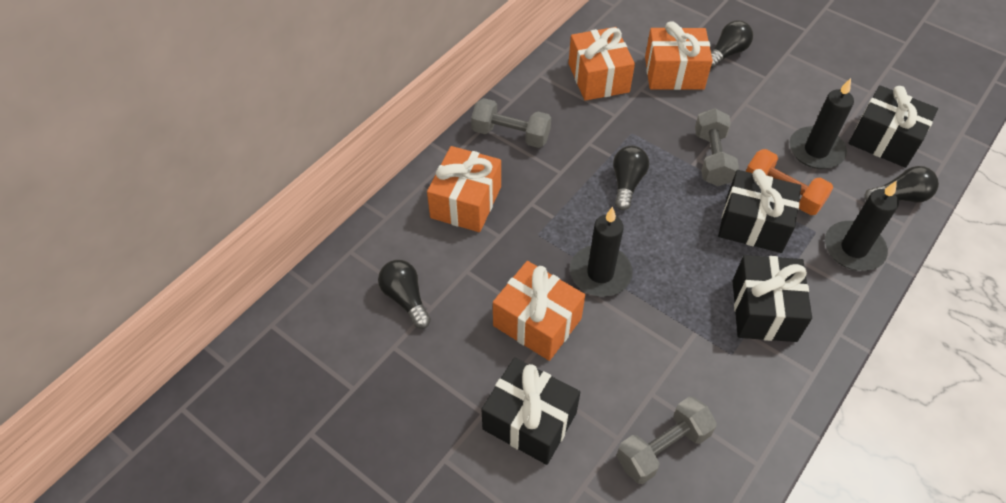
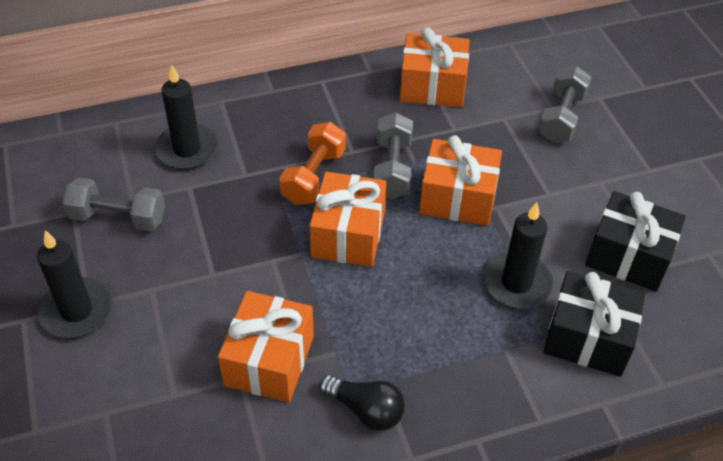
black gift: 4 -> 2
black light bulb: 4 -> 1

